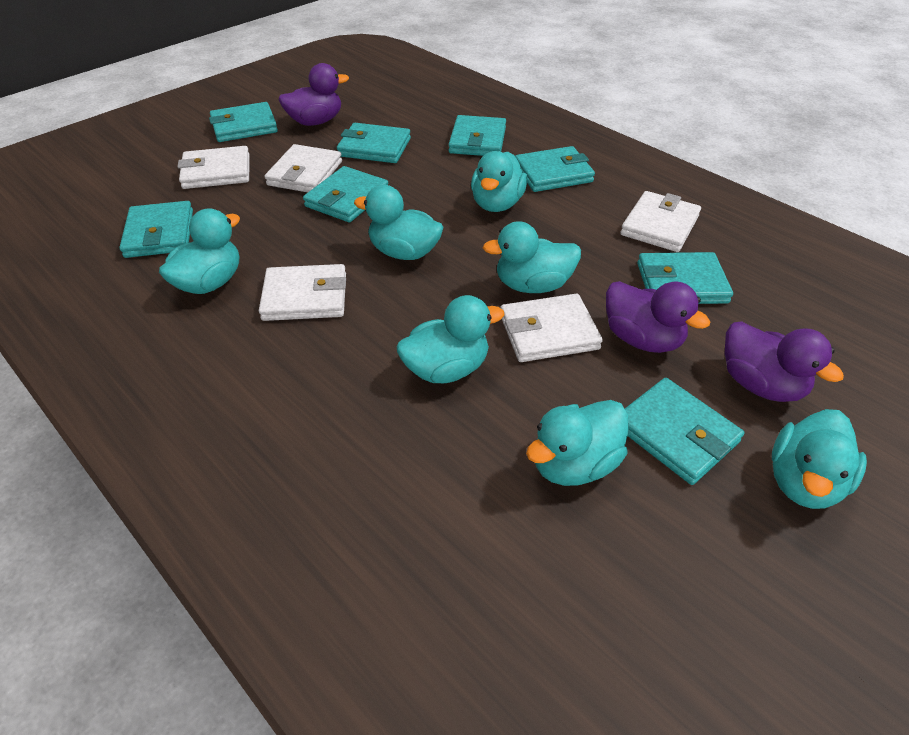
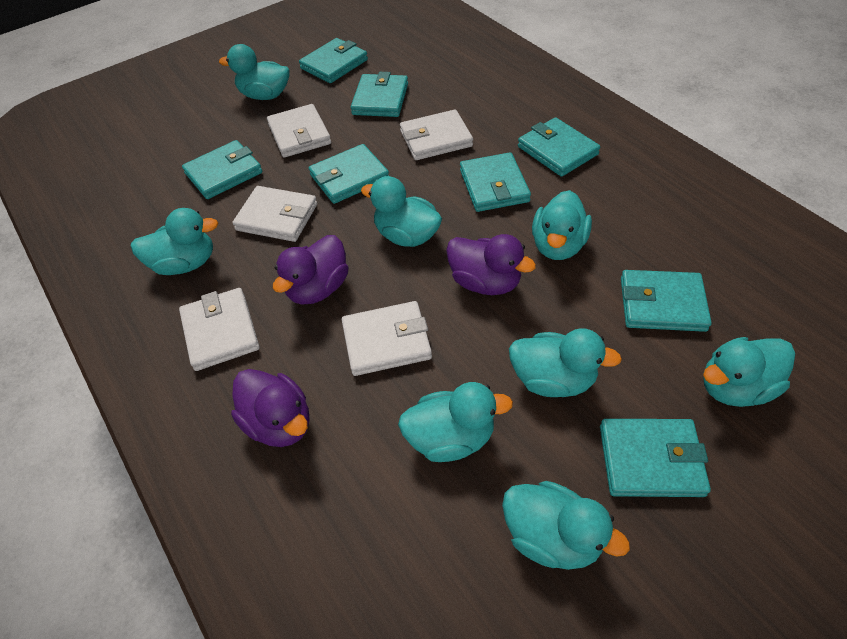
turquoise duck: 7 -> 8

